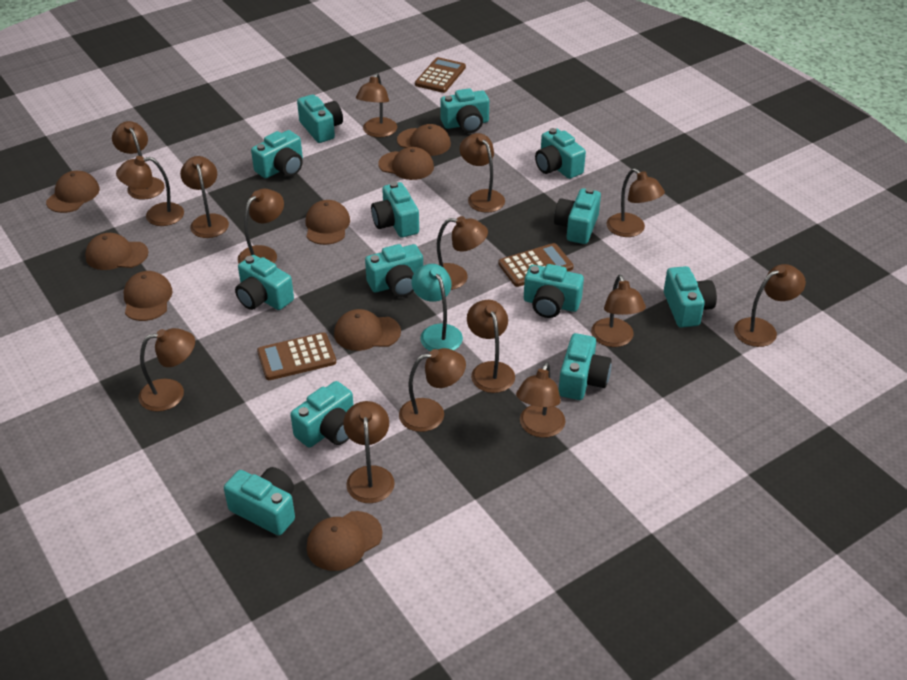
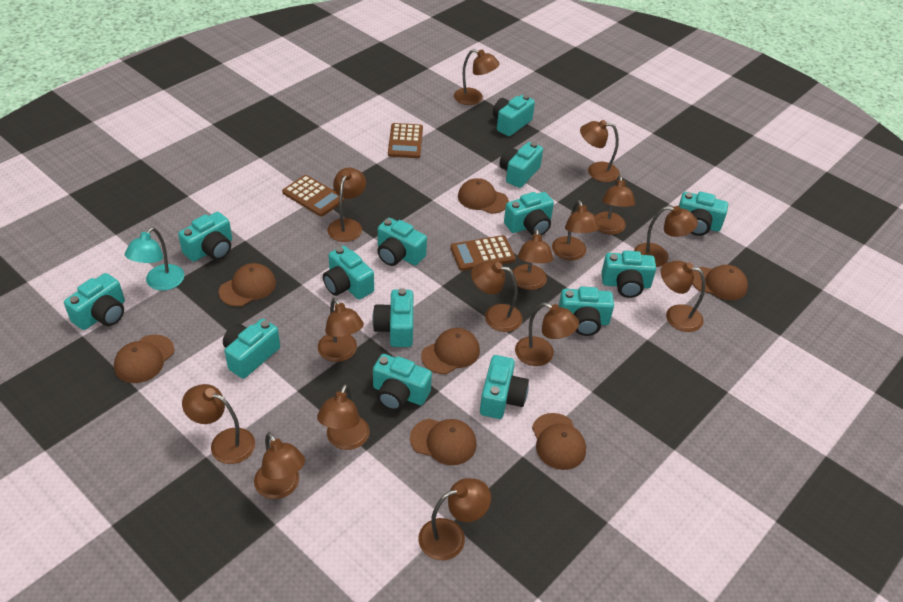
brown cap: 8 -> 7
turquoise camera: 13 -> 14

